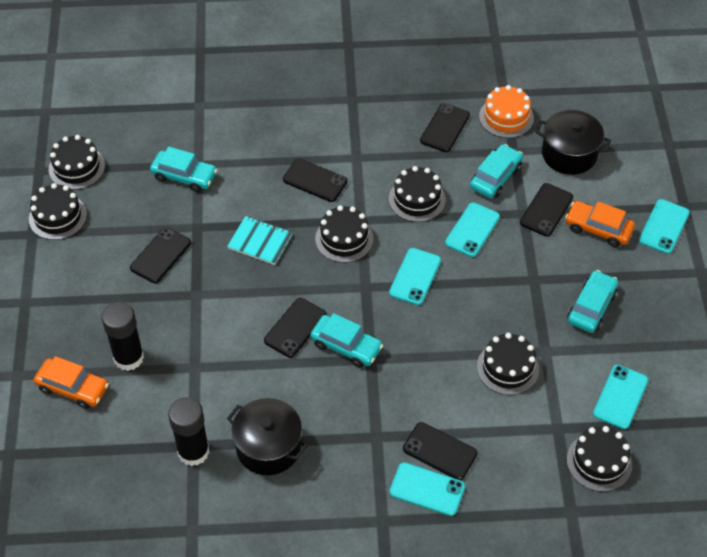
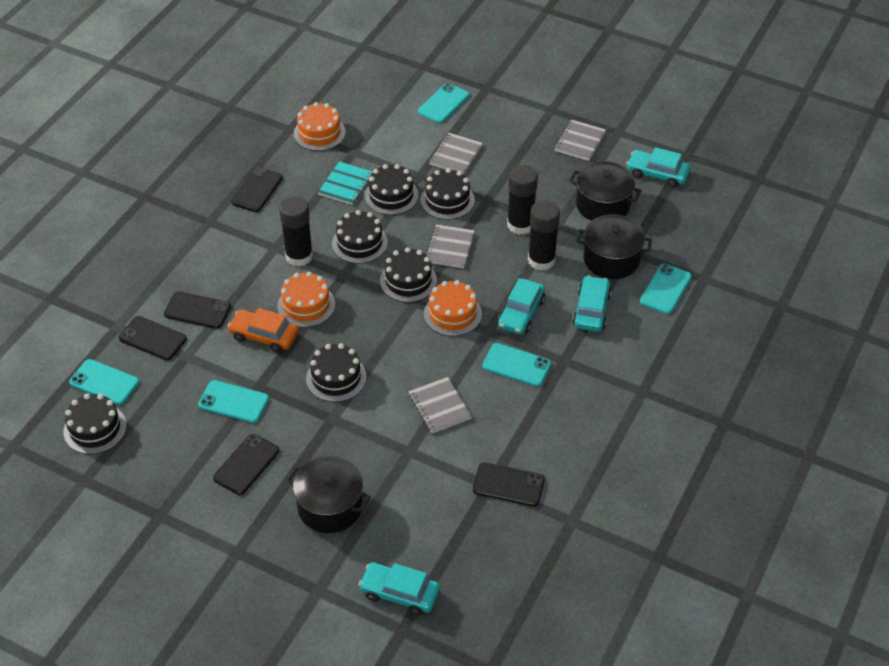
black glue stick: 2 -> 3
black phone: 6 -> 5
black pot: 2 -> 3
grey notebook: 0 -> 4
orange cake: 1 -> 3
orange car: 2 -> 1

